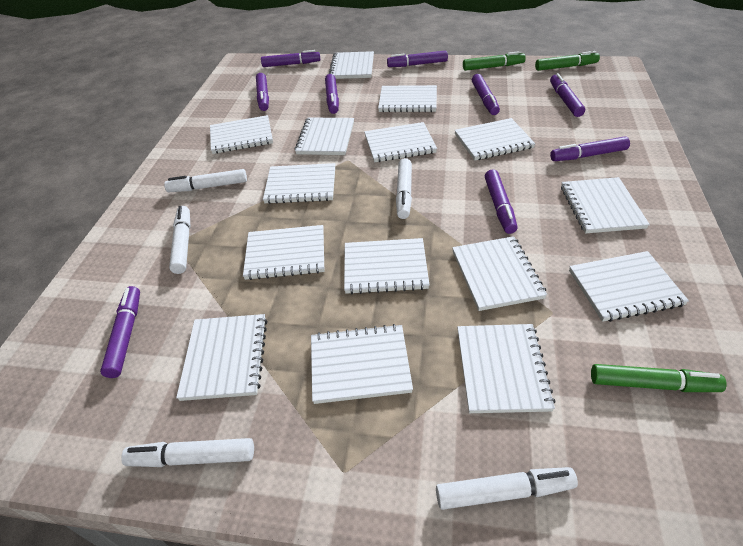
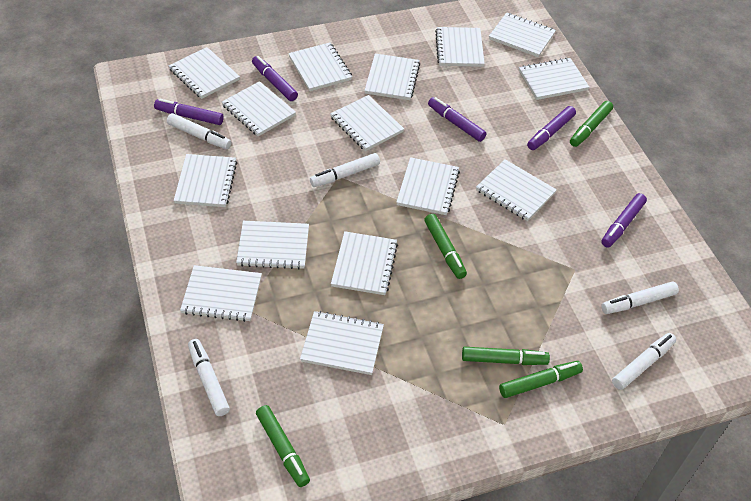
green marker: 3 -> 5
purple marker: 9 -> 5

